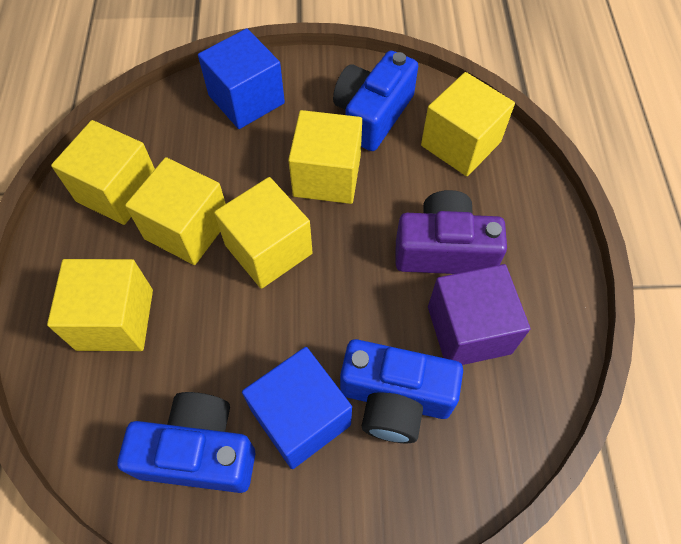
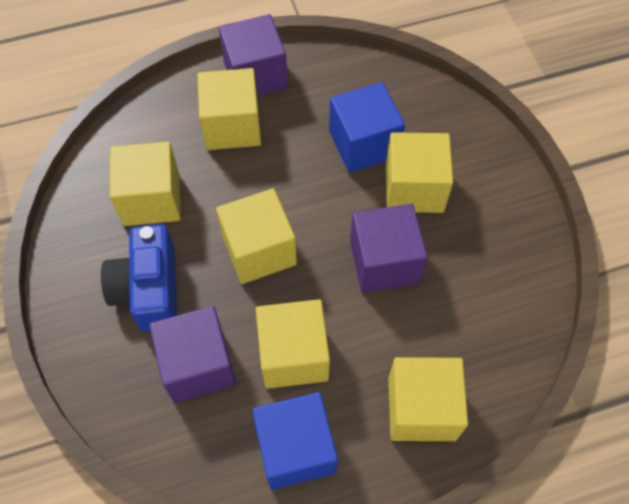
blue camera: 3 -> 1
purple camera: 1 -> 0
purple cube: 1 -> 3

